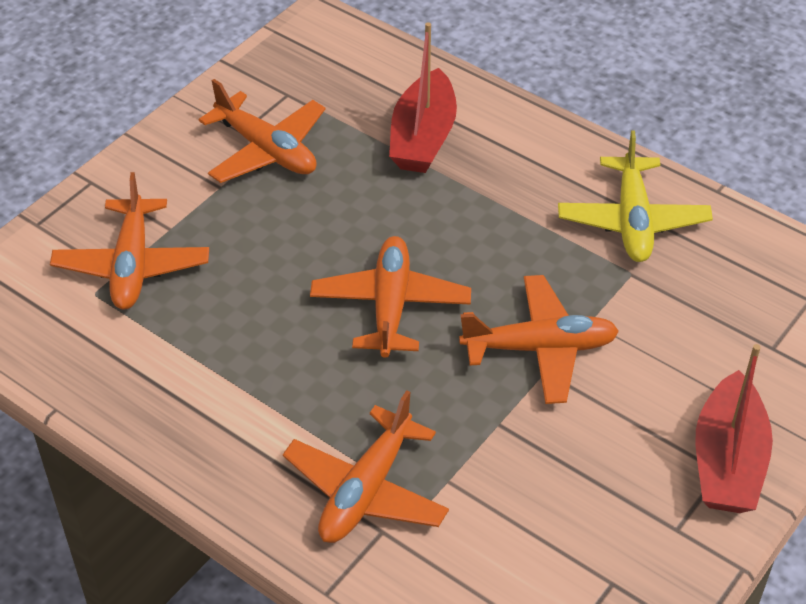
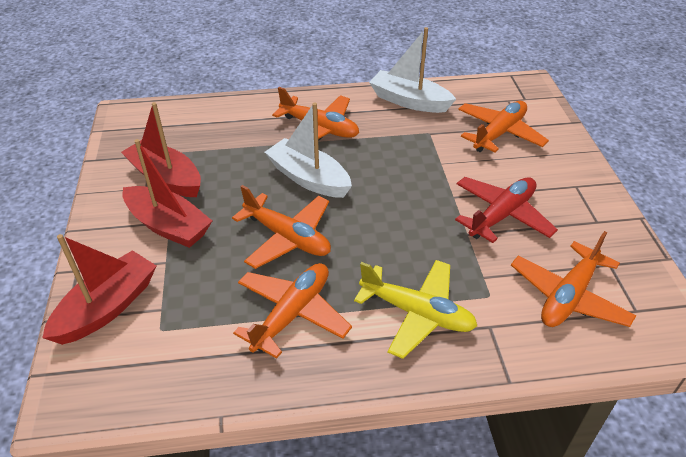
red boat: 2 -> 3
red plane: 0 -> 1
white boat: 0 -> 2

